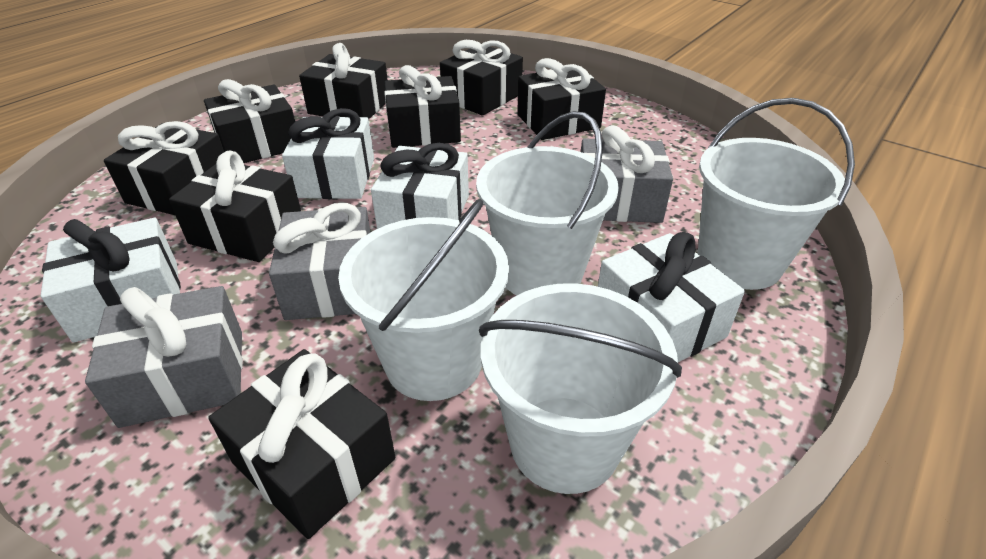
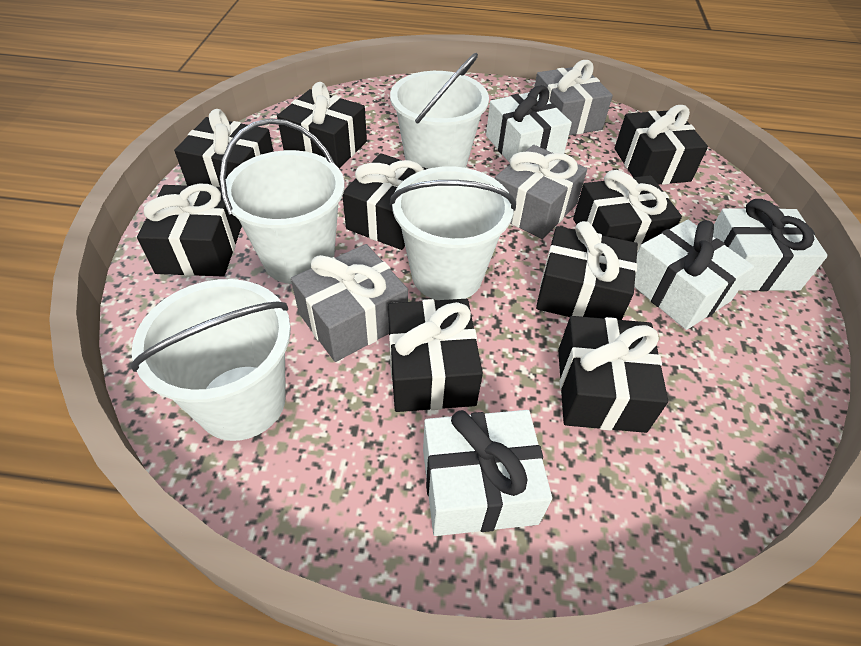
black gift: 8 -> 9

